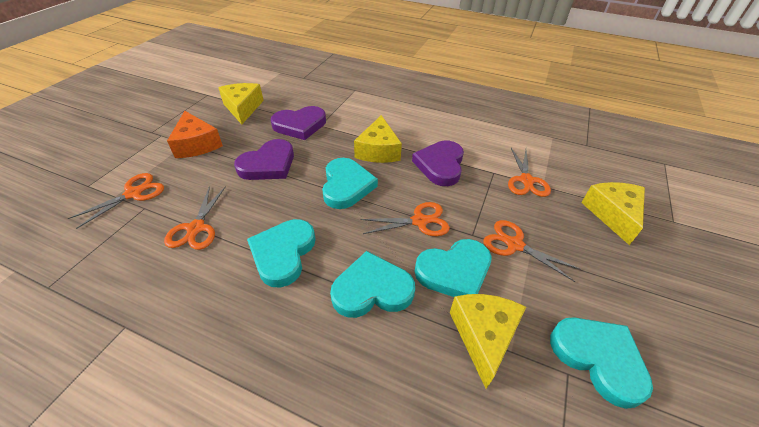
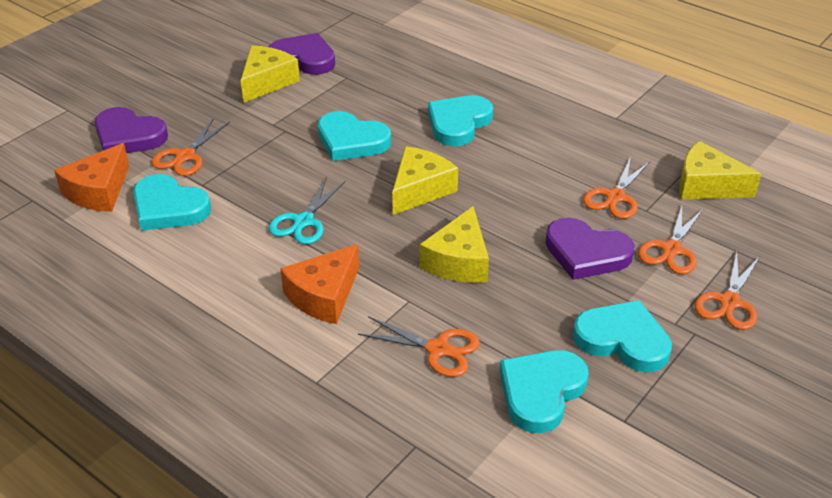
orange cheese: 1 -> 2
turquoise scissors: 0 -> 1

